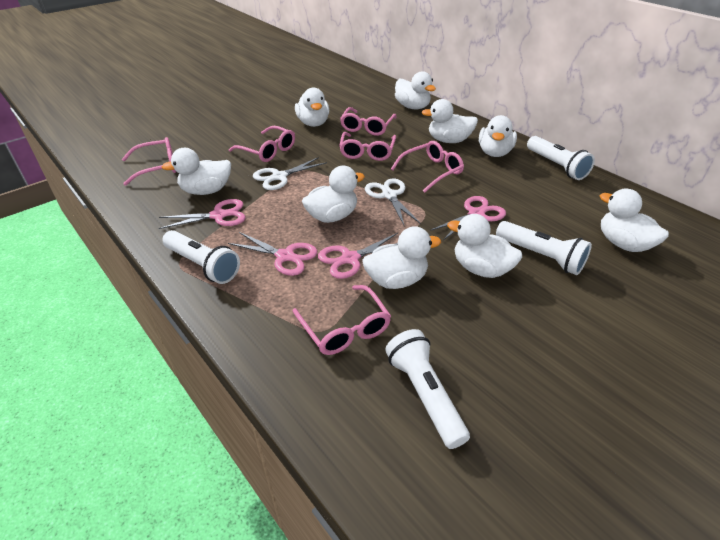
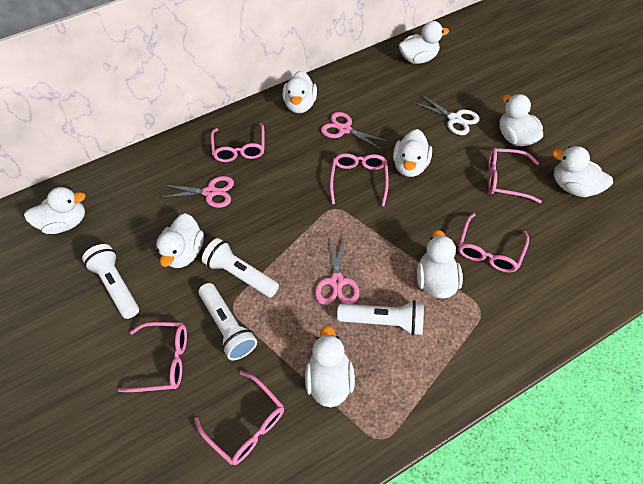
pink scissors: 4 -> 3
white scissors: 2 -> 1

